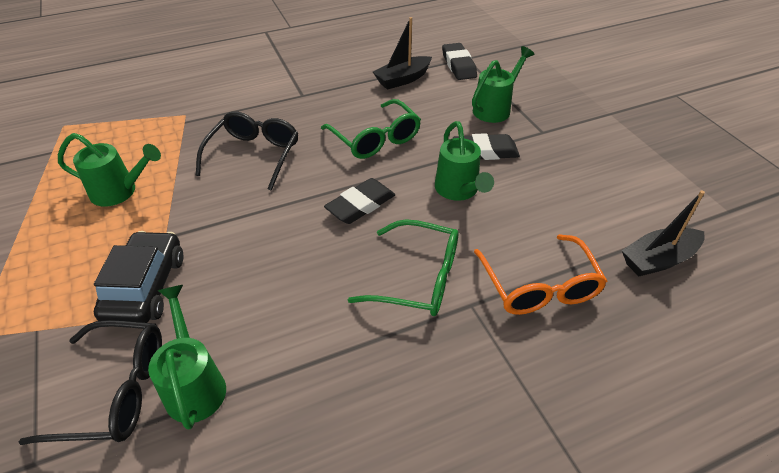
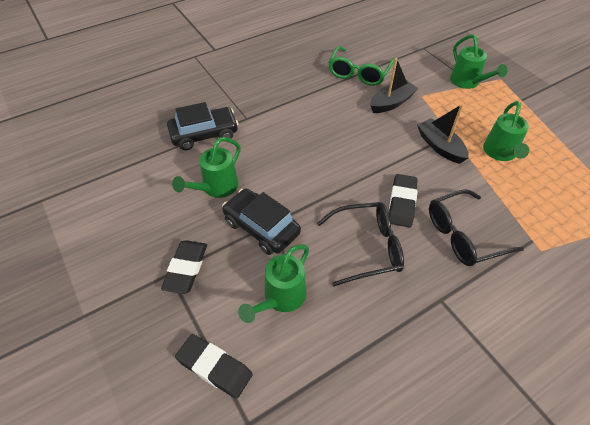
black car: 1 -> 2
green glasses: 2 -> 1
orange glasses: 1 -> 0

